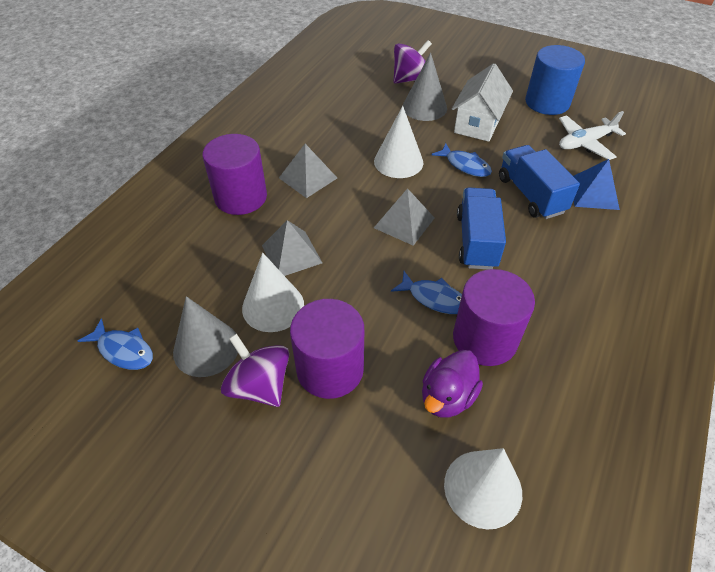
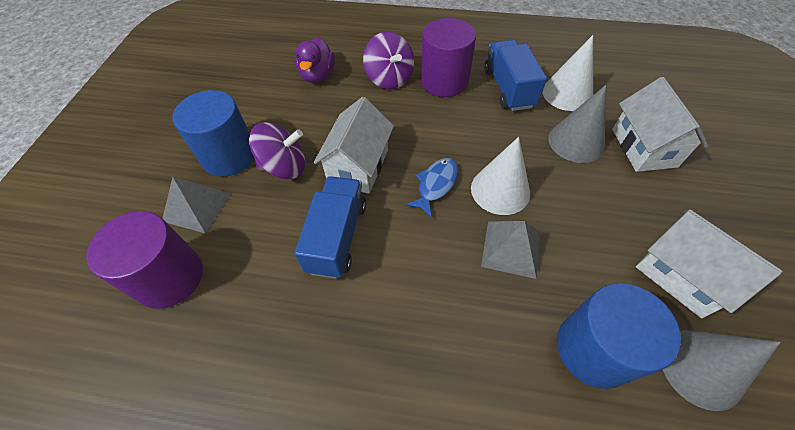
blue cylinder: 1 -> 2
blue fish: 3 -> 1
blue pyramid: 1 -> 0
grey pyramid: 3 -> 2
purple cylinder: 3 -> 2
white cone: 3 -> 2
white house: 1 -> 3
white plane: 1 -> 0

